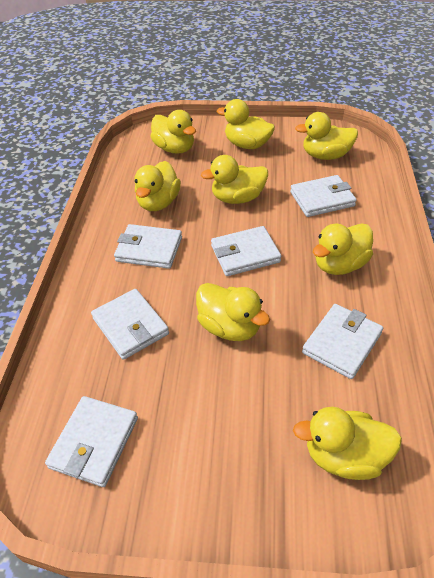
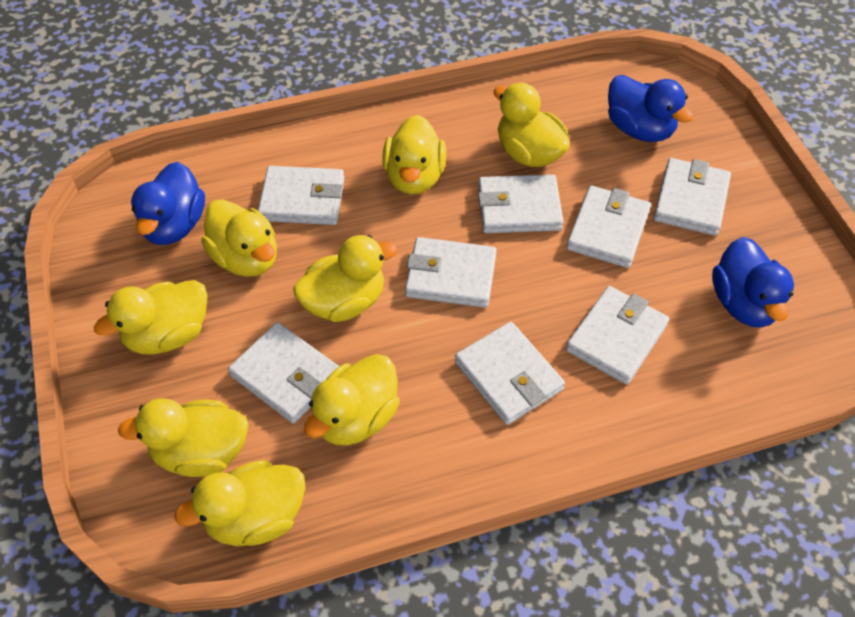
blue duck: 0 -> 3
white wallet: 6 -> 8

